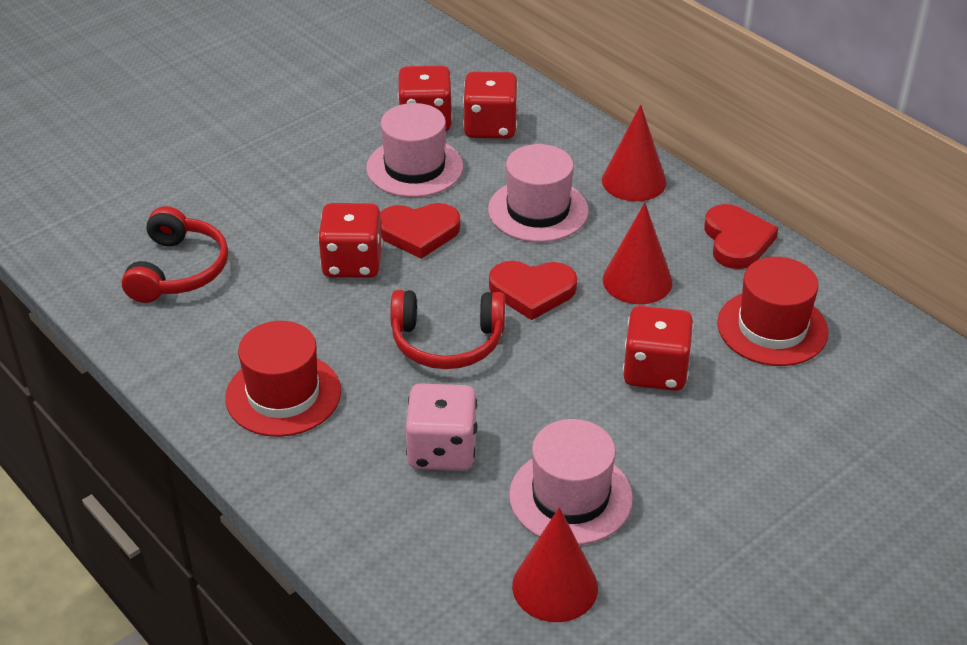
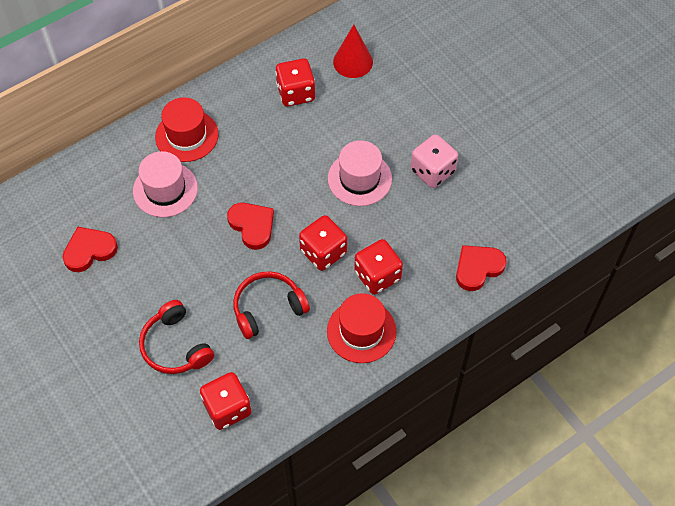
pink hat: 3 -> 2
red cone: 3 -> 1

